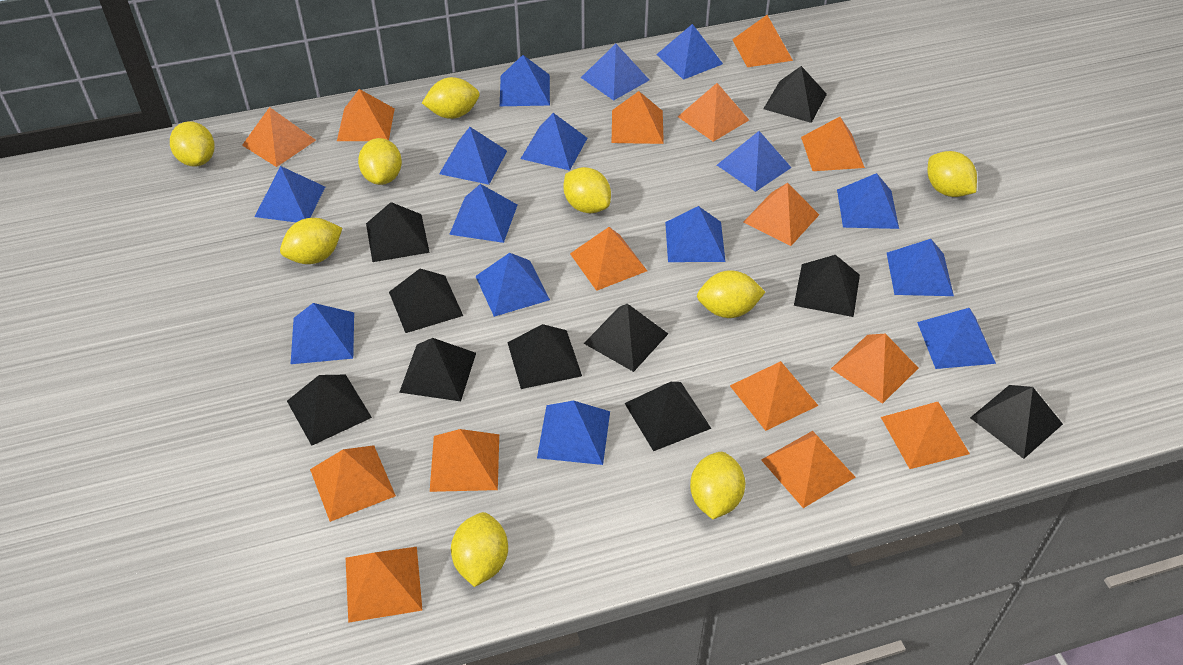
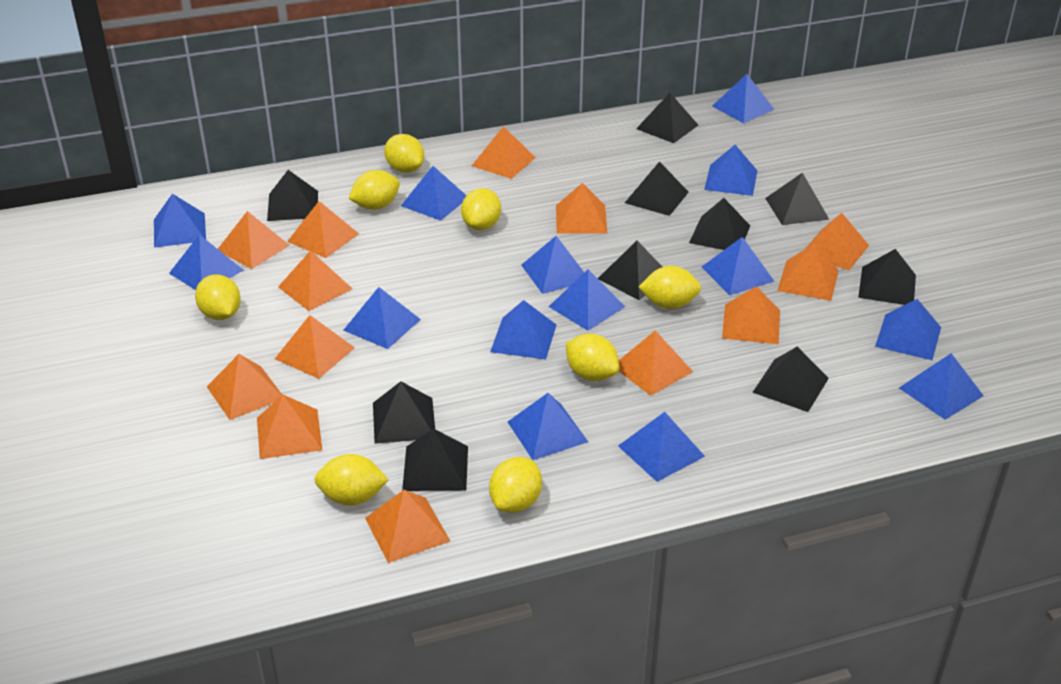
blue pyramid: 15 -> 14
orange pyramid: 15 -> 13
yellow lemon: 9 -> 8

